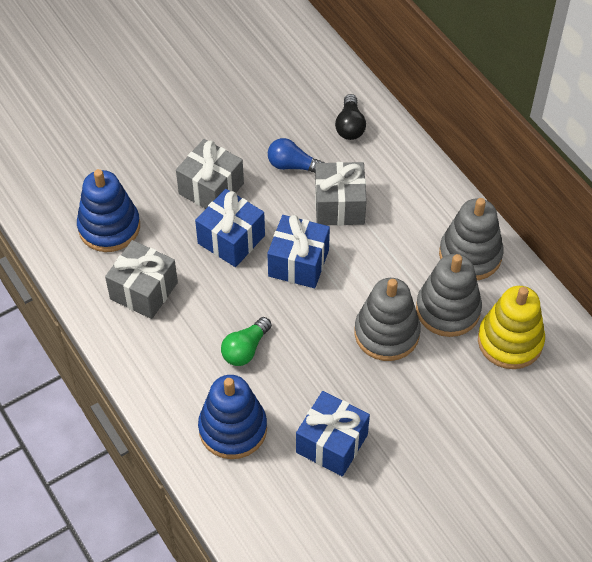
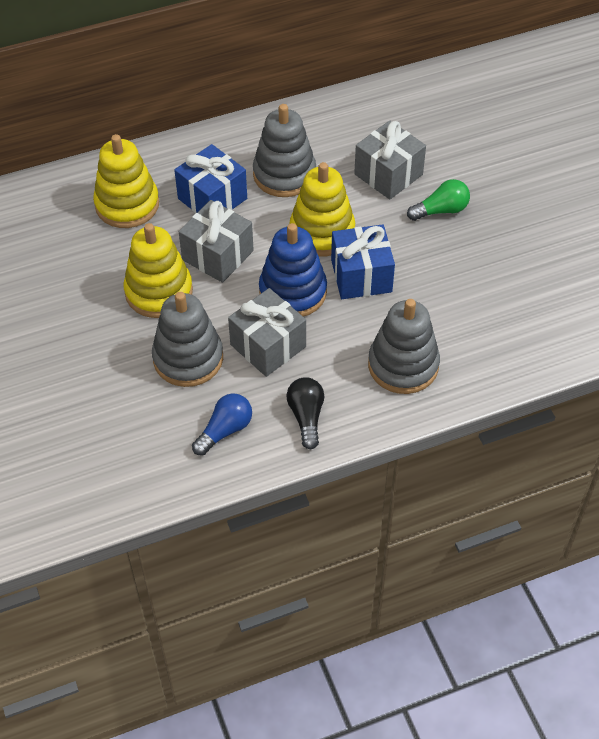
blue gift: 3 -> 2
blue stacking toy: 2 -> 1
yellow stacking toy: 1 -> 3

